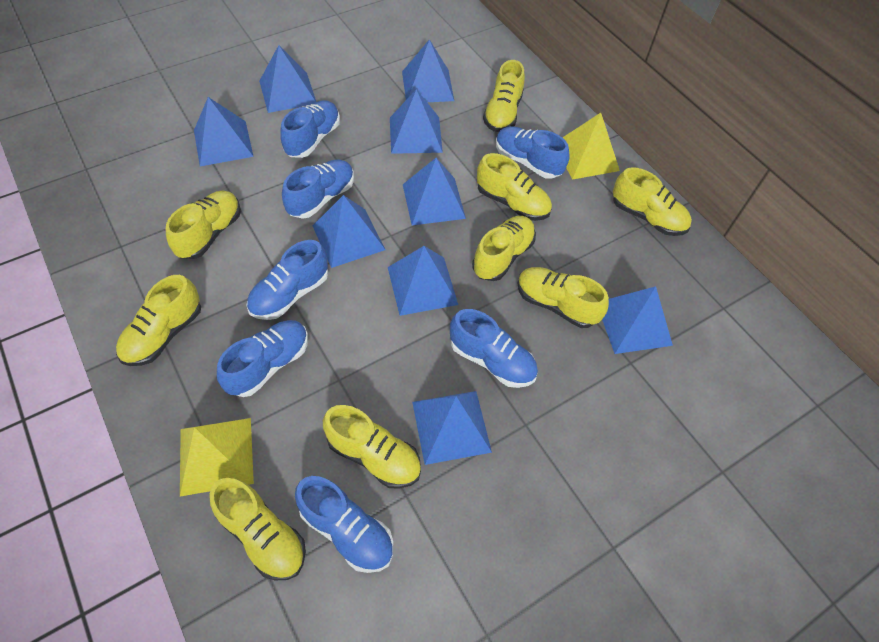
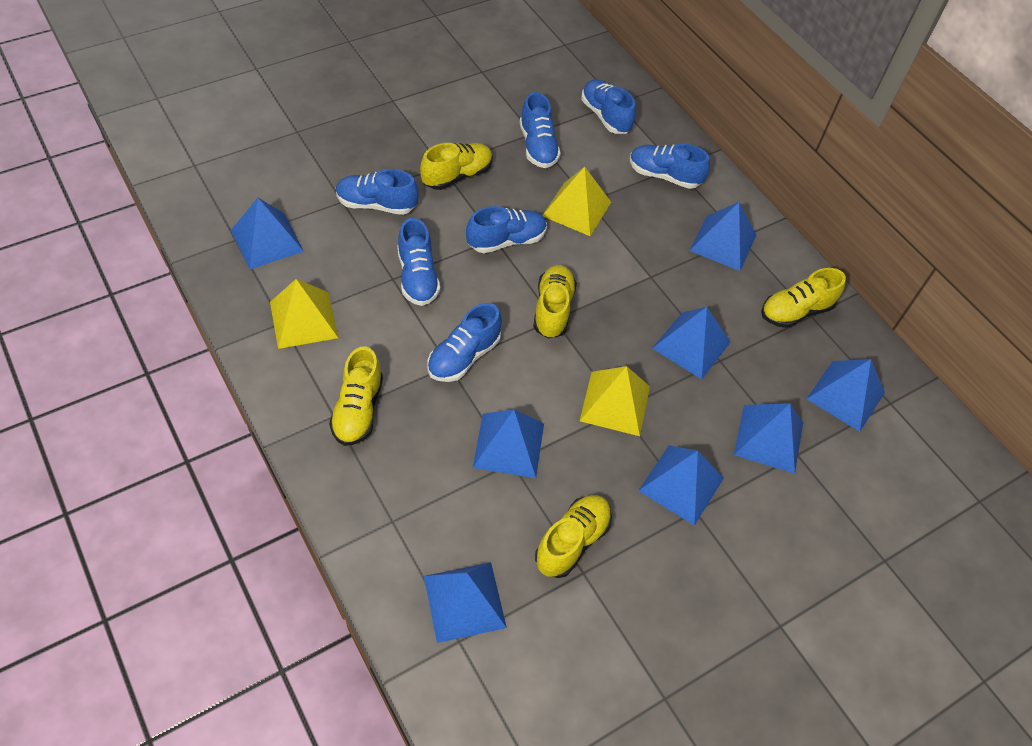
blue pyramid: 9 -> 8
yellow pyramid: 2 -> 3
yellow shoe: 9 -> 5

